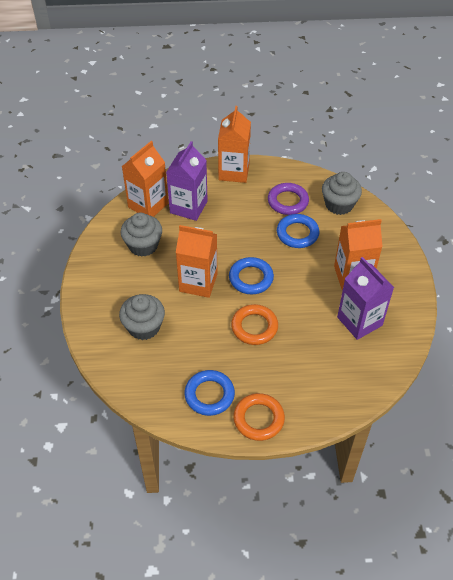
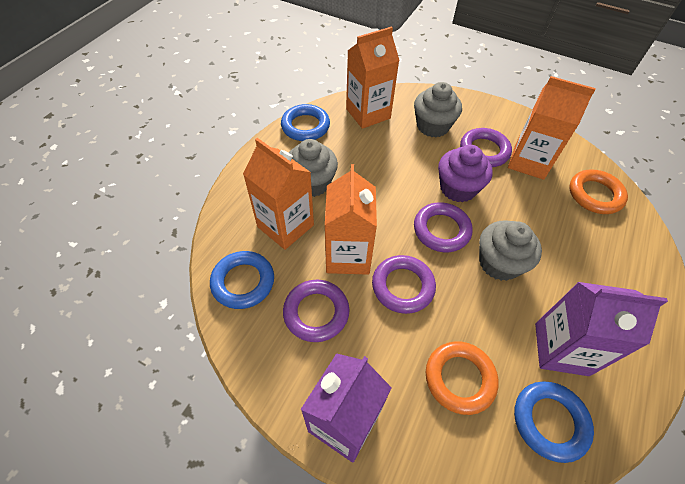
purple cupcake: 0 -> 1
purple ring: 1 -> 4

